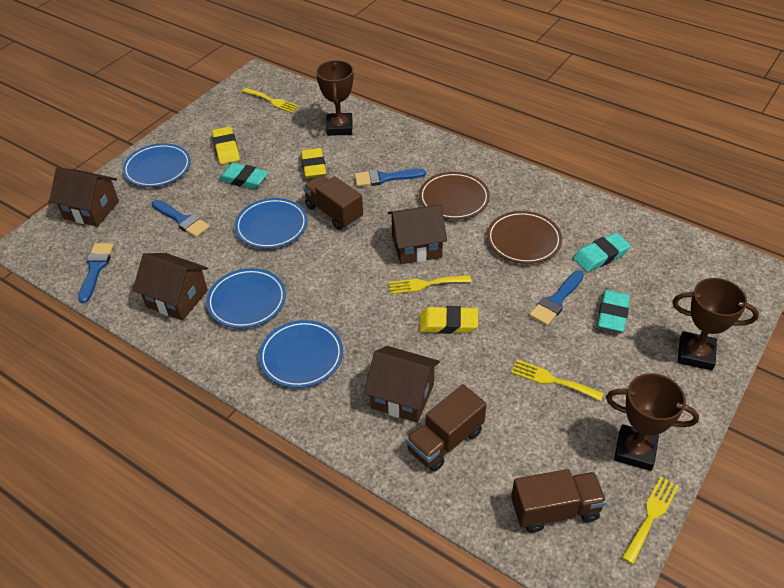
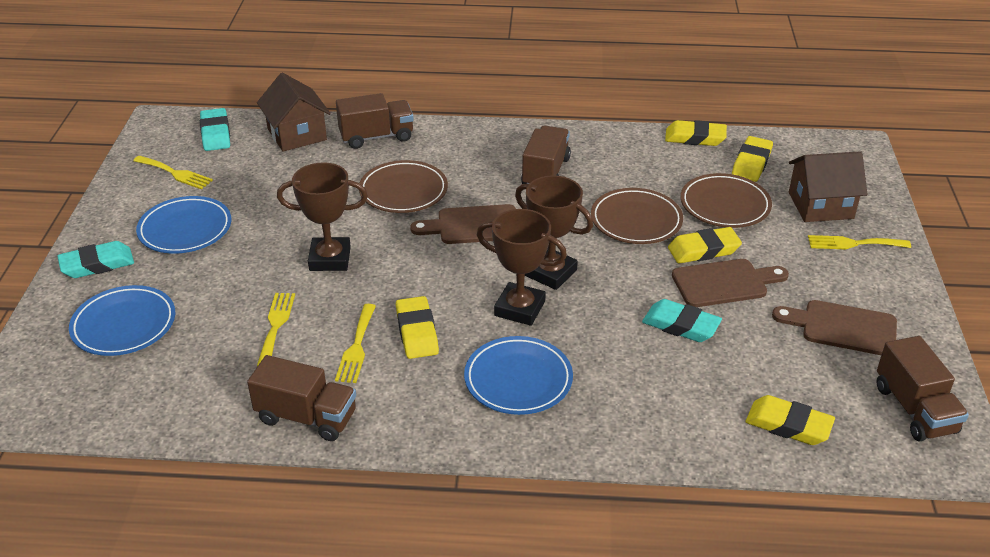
blue brush: 4 -> 0
blue plate: 4 -> 3
brown cutting board: 0 -> 3
brown house: 4 -> 2
brown plate: 2 -> 3
brown truck: 3 -> 4
yellow eraser: 3 -> 5

